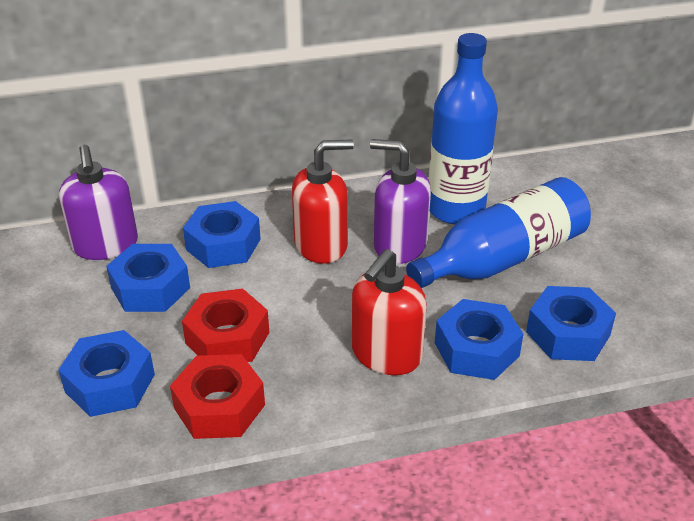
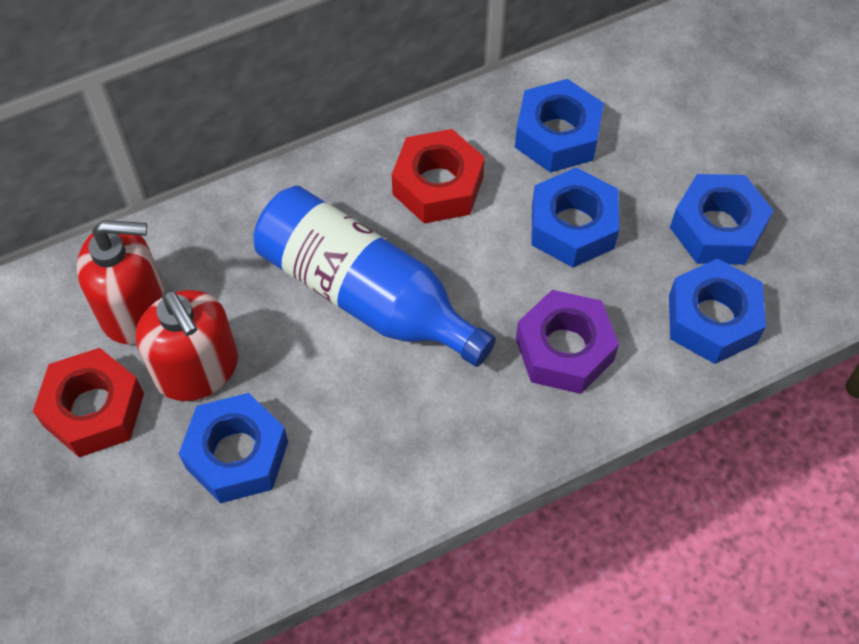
blue bottle: 2 -> 1
purple nut: 0 -> 1
purple soap dispenser: 2 -> 0

